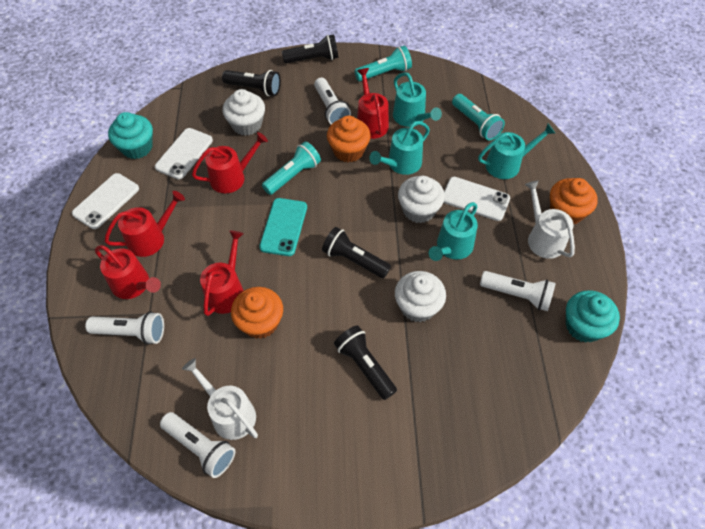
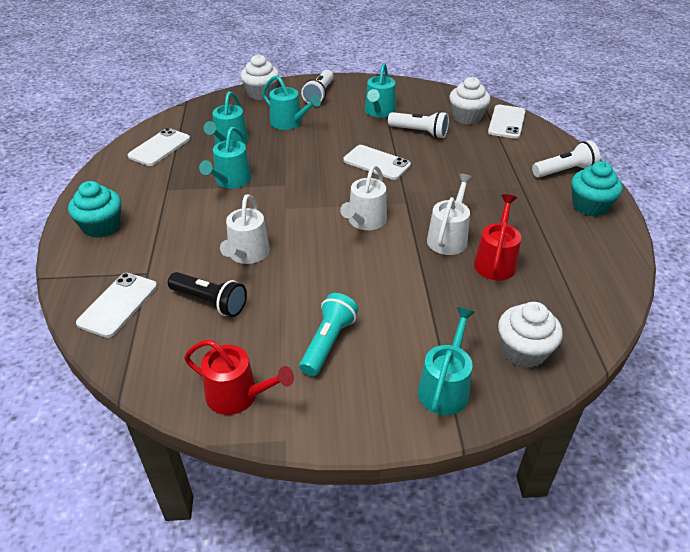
black flashlight: 4 -> 1
orange cupcake: 3 -> 0
red watering can: 5 -> 2
turquoise flashlight: 3 -> 1
turquoise phone: 1 -> 0
turquoise watering can: 4 -> 5
white flashlight: 4 -> 3
white phone: 3 -> 4
white watering can: 2 -> 3

